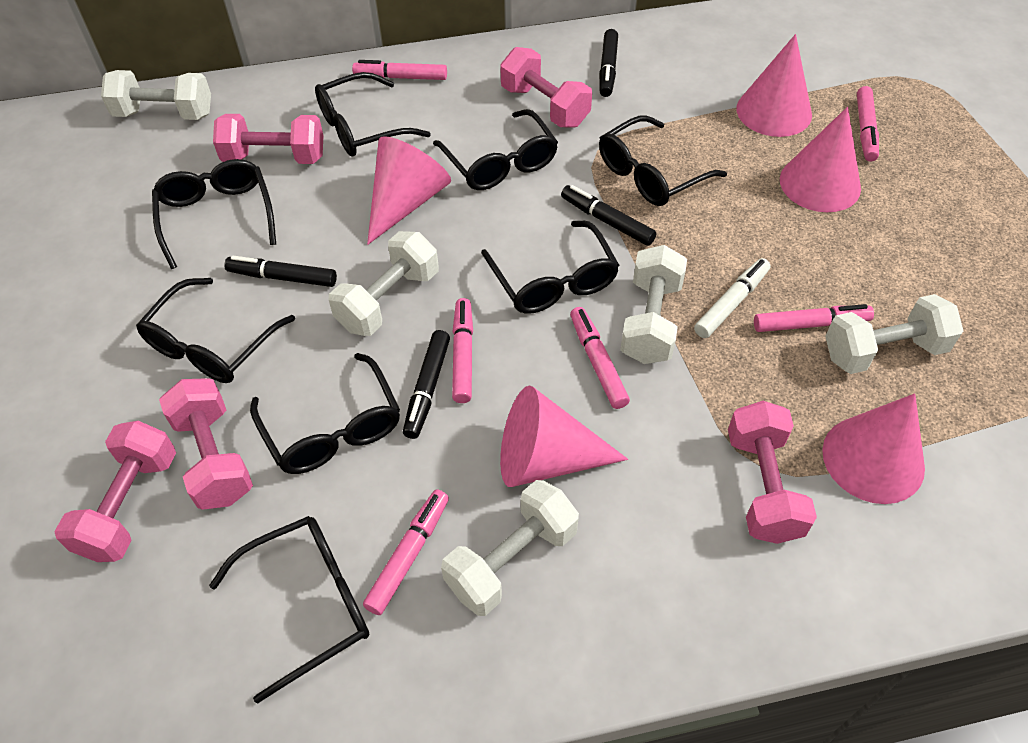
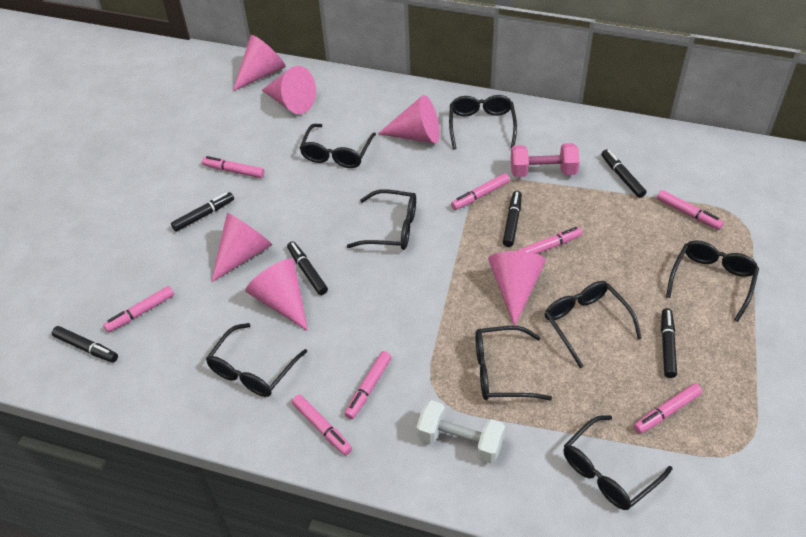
black marker: 4 -> 6
pink cone: 5 -> 6
pink dumbbell: 5 -> 1
pink marker: 6 -> 8
white dumbbell: 5 -> 1
white marker: 1 -> 0

